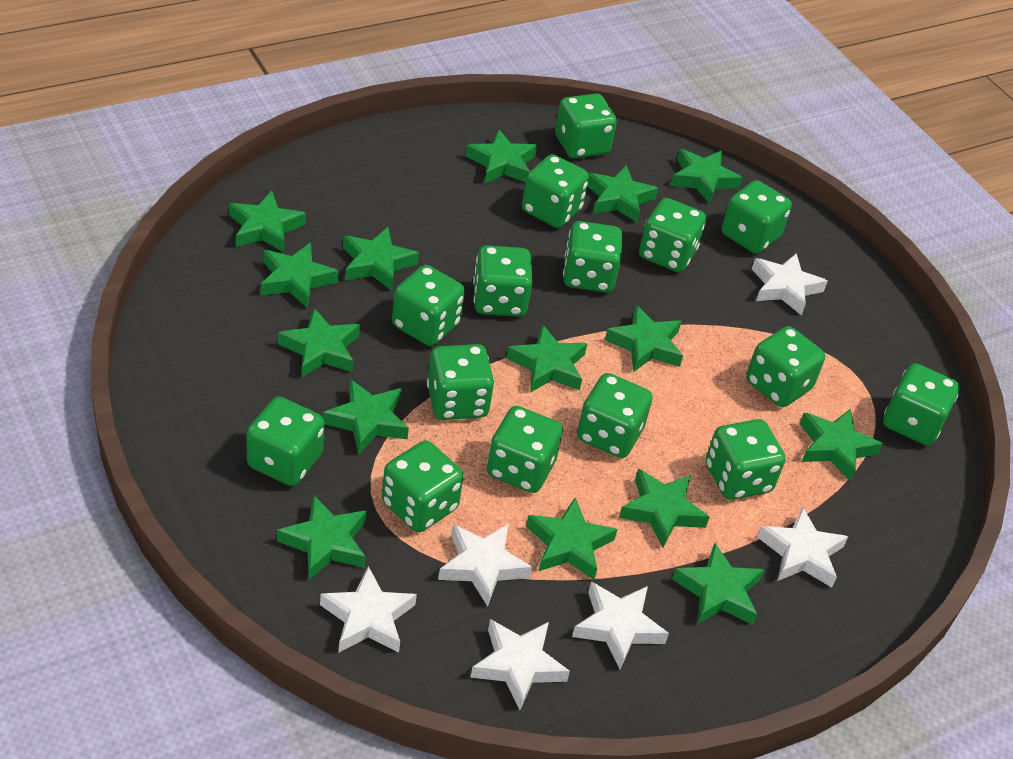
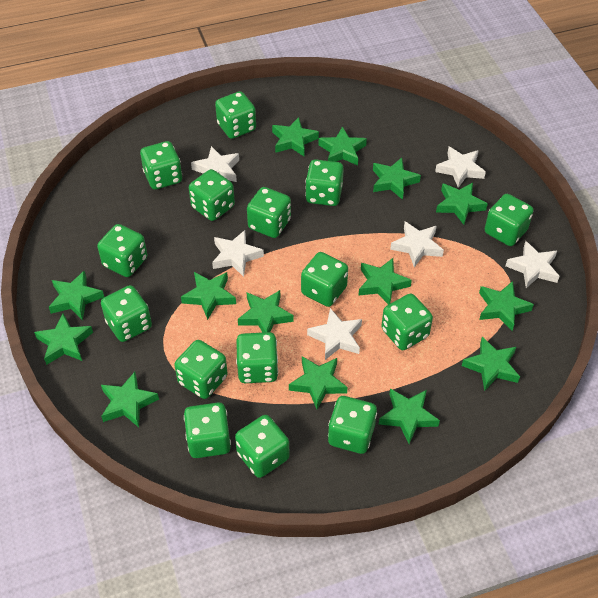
green star: 15 -> 14

